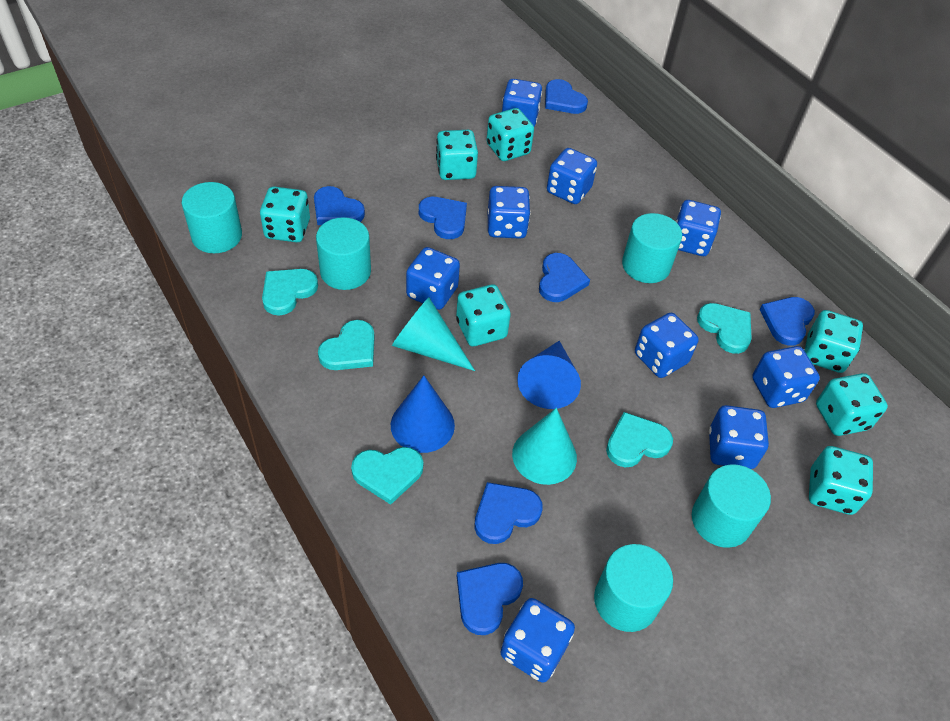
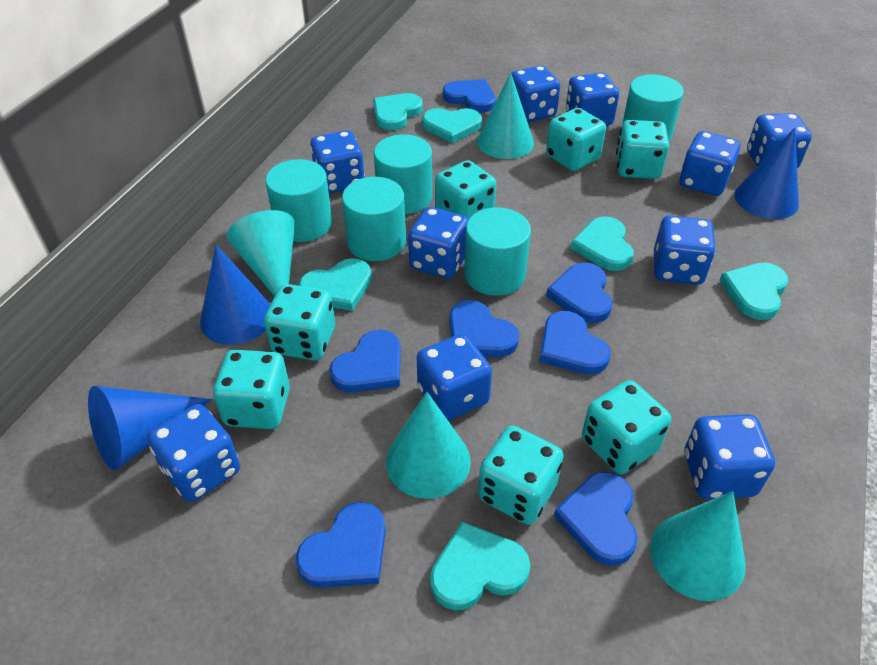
blue cone: 2 -> 3
blue dice: 9 -> 10
turquoise cone: 2 -> 4
turquoise heart: 5 -> 6

